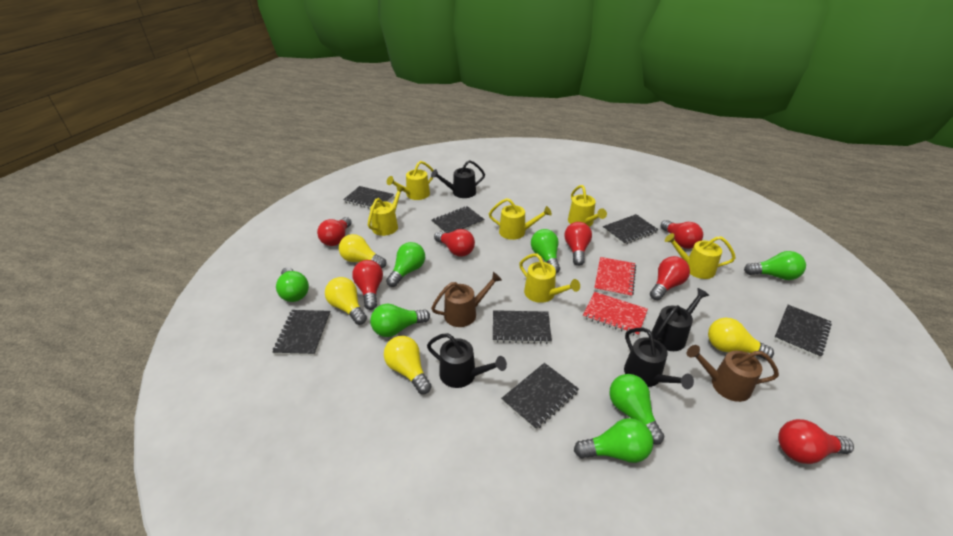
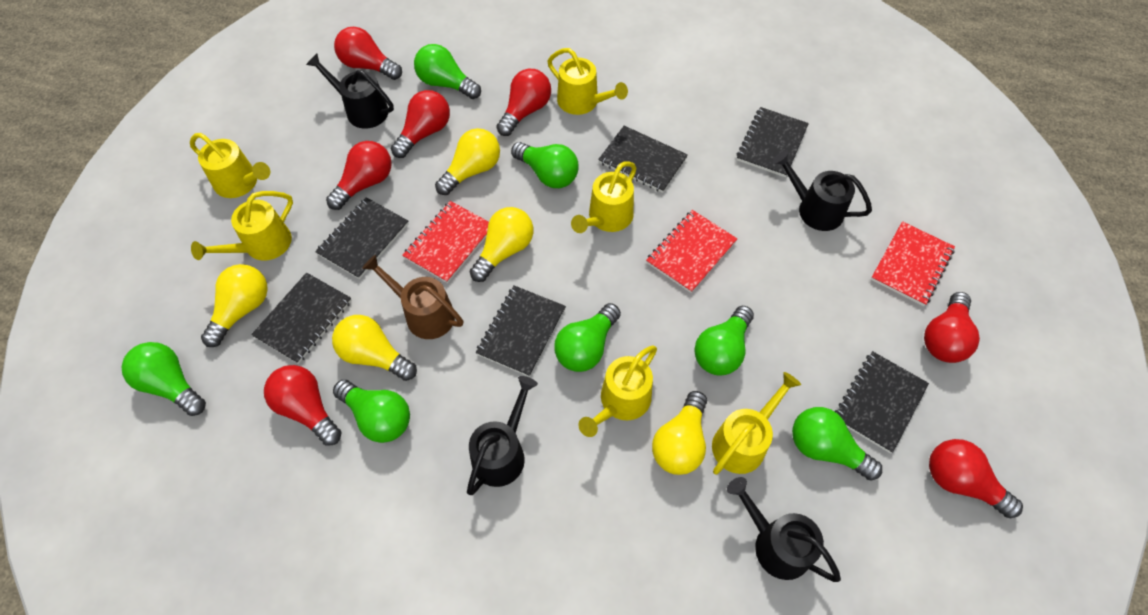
black notebook: 7 -> 6
brown watering can: 2 -> 1
red notebook: 2 -> 3
yellow light bulb: 4 -> 5

